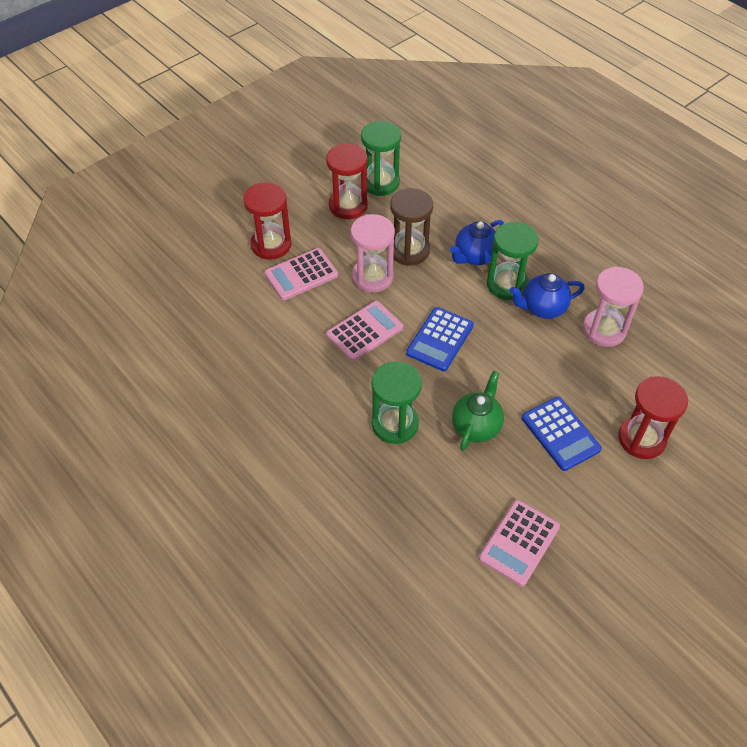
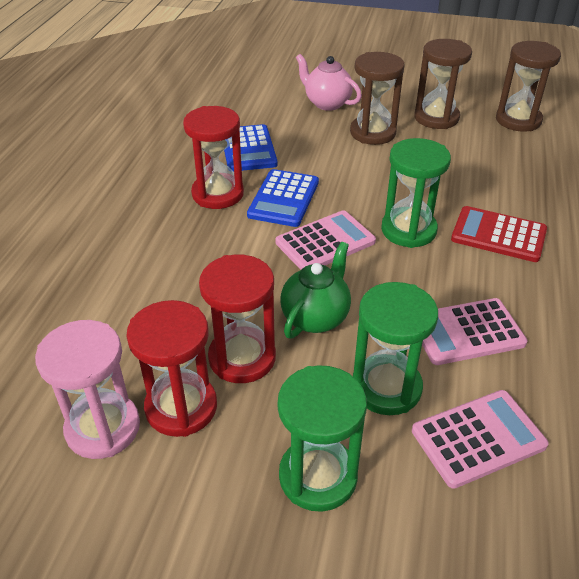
blue teapot: 2 -> 0
brown hourglass: 1 -> 3
pink hourglass: 2 -> 1
pink teapot: 0 -> 1
red calculator: 0 -> 1

